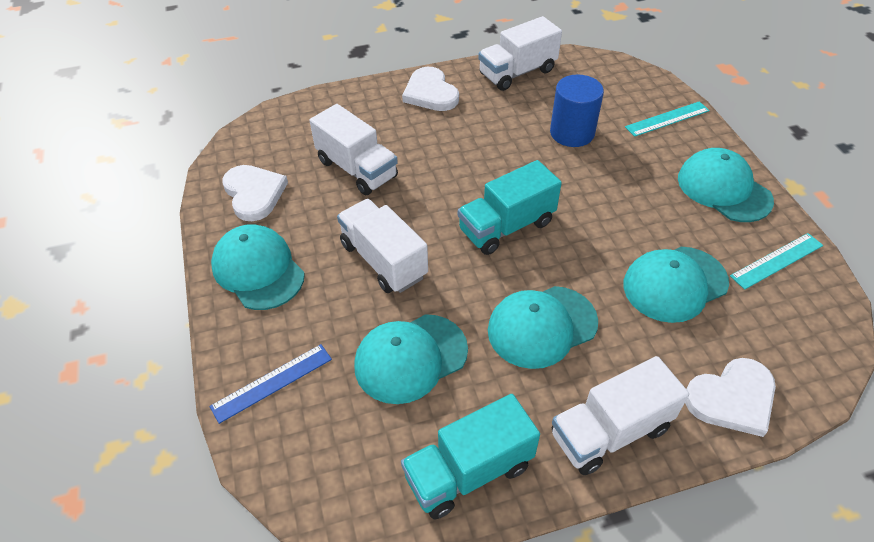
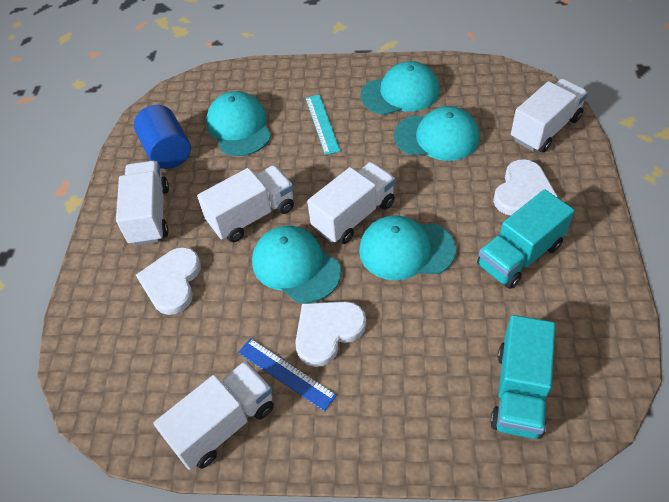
turquoise ruler: 2 -> 1
white truck: 4 -> 5

